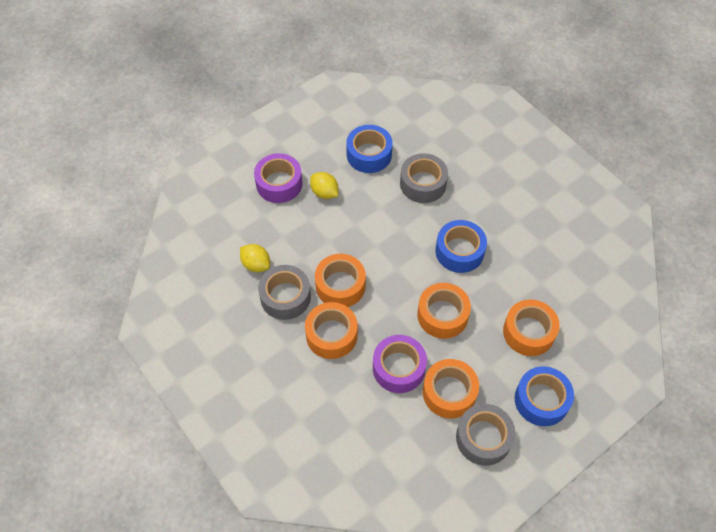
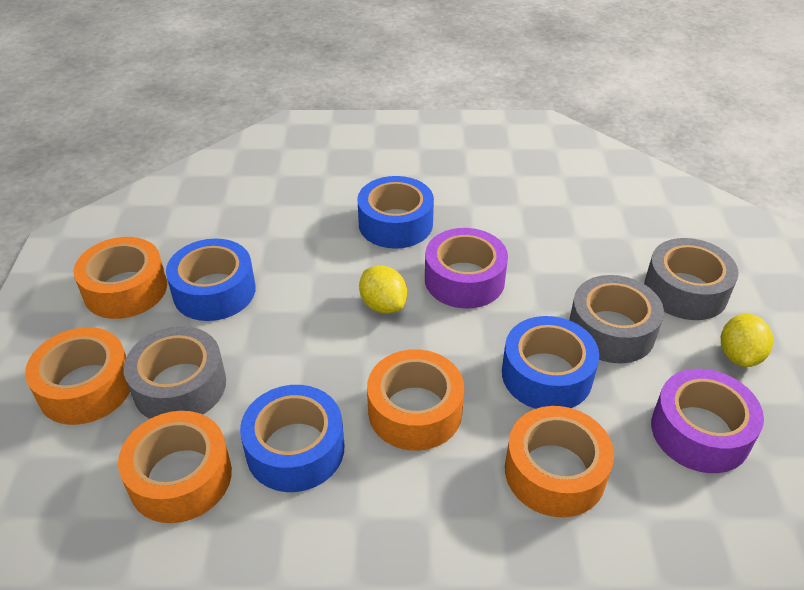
blue tape: 3 -> 4

